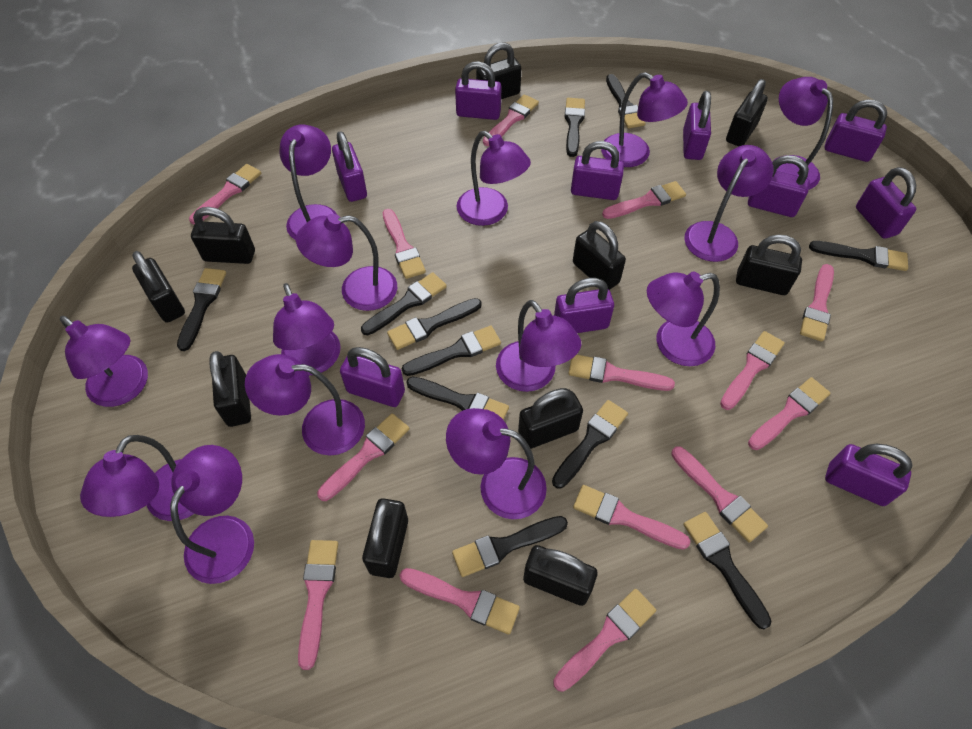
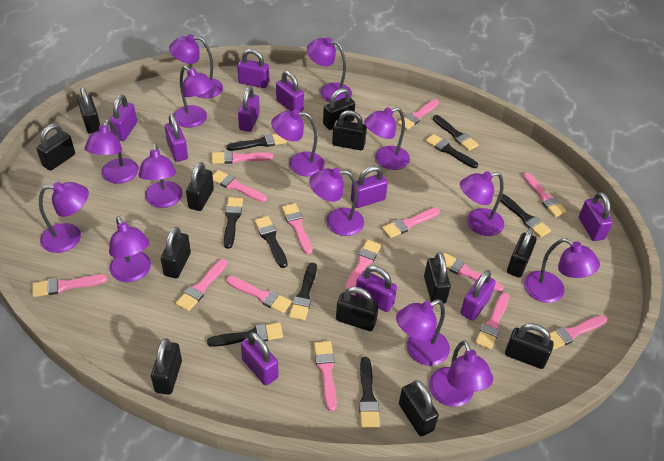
black brush: 11 -> 9
black padlock: 10 -> 12

